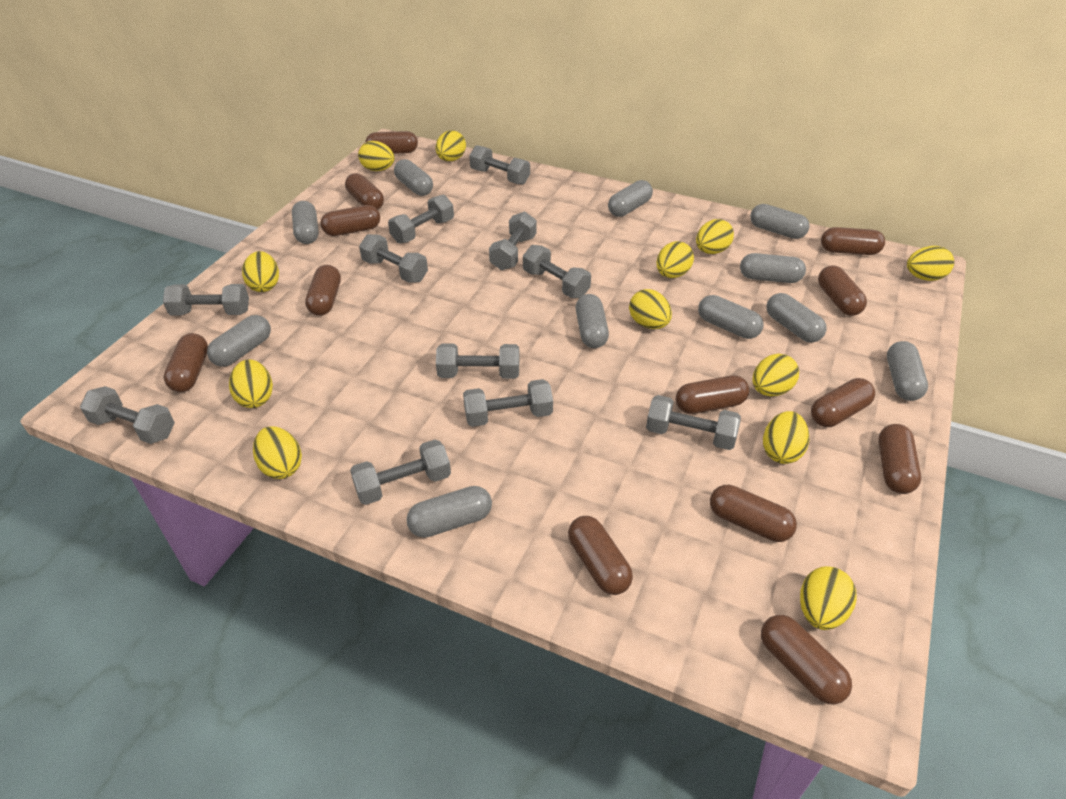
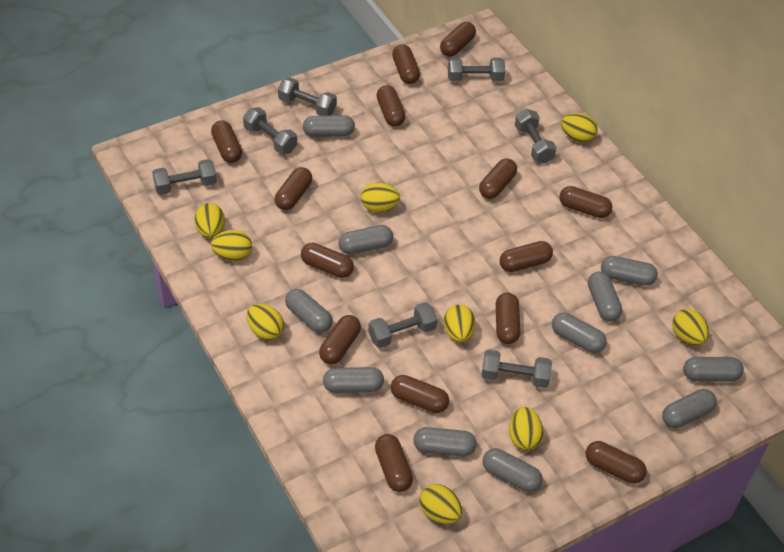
brown capsule: 13 -> 14
grey dumbbell: 11 -> 7
yellow egg: 12 -> 9

